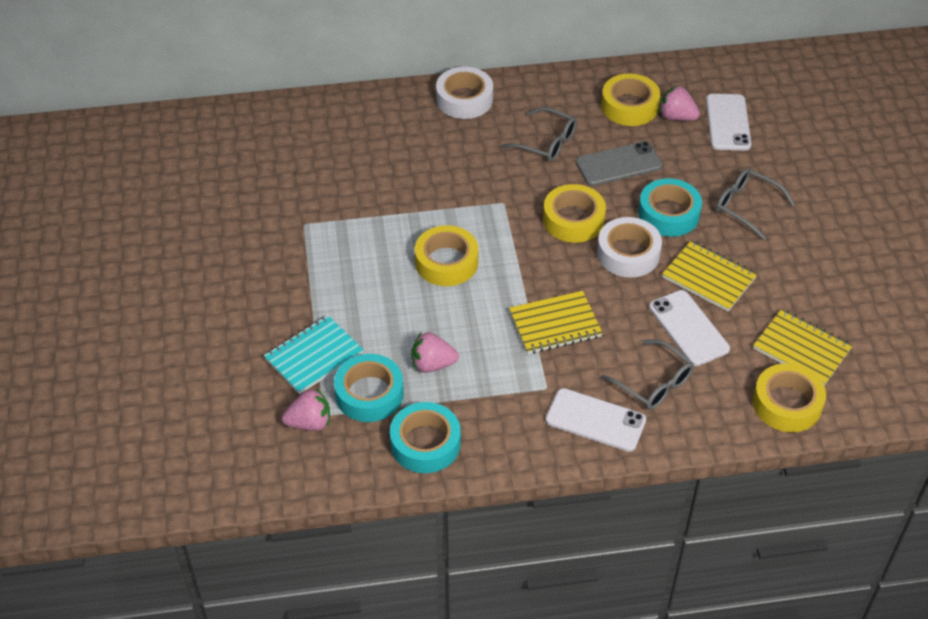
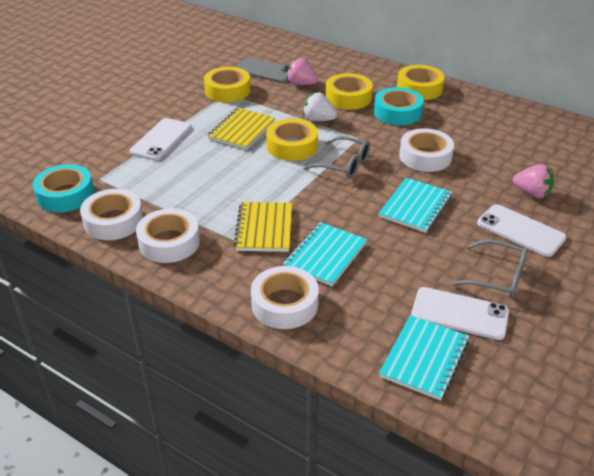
grey glasses: 3 -> 2
pink strawberry: 3 -> 2
turquoise notebook: 1 -> 3
turquoise tape: 3 -> 2
white strawberry: 0 -> 1
white tape: 2 -> 4
yellow notebook: 3 -> 2

